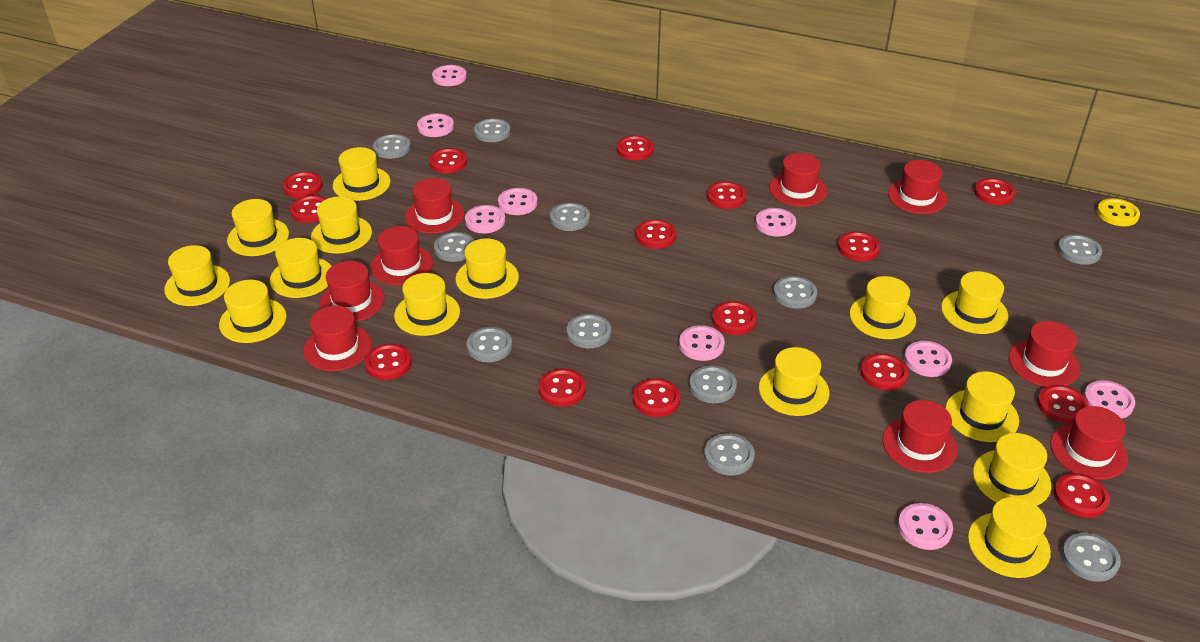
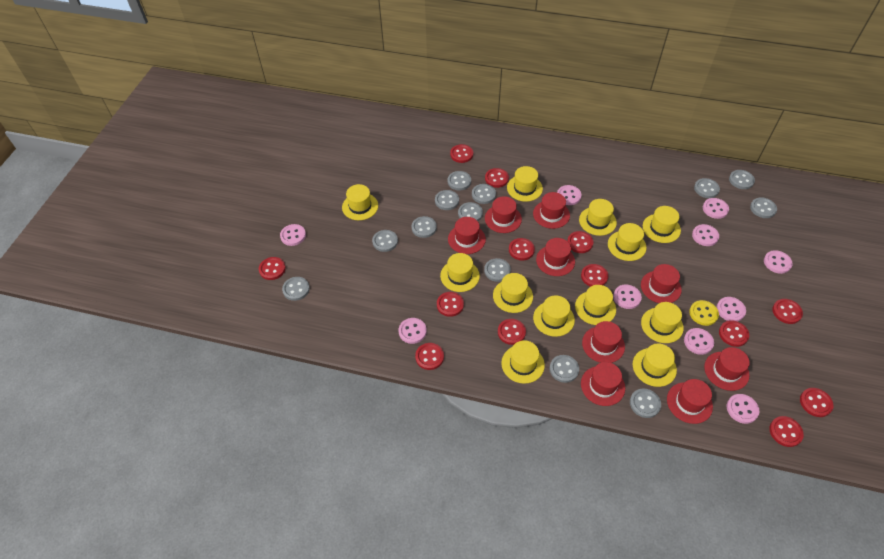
grey button: 11 -> 13
pink button: 9 -> 10
red button: 15 -> 13
yellow hat: 14 -> 12

